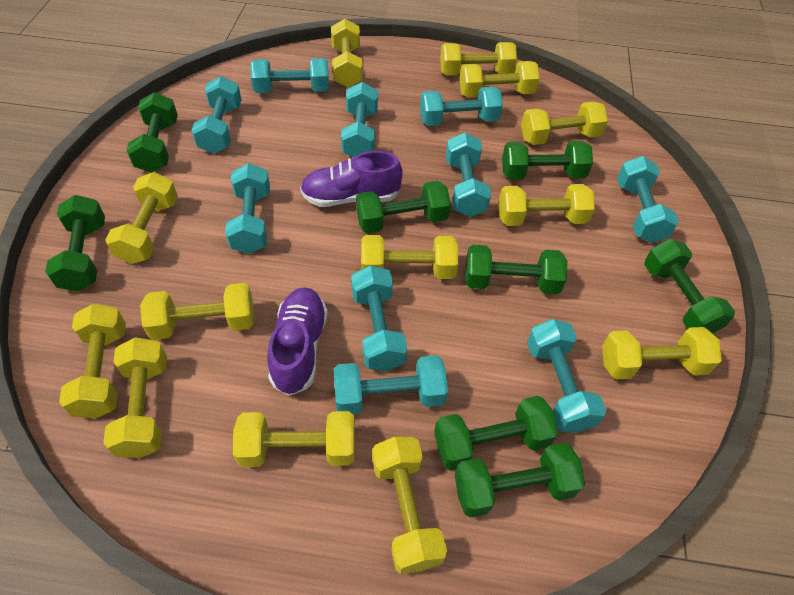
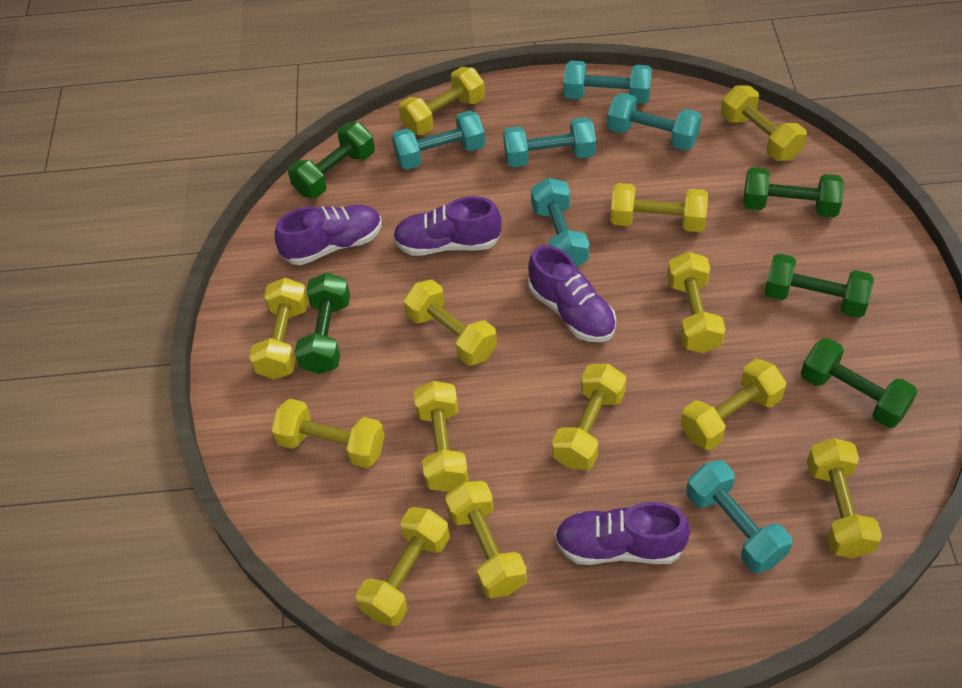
green dumbbell: 8 -> 5
purple shoe: 2 -> 4
turquoise dumbbell: 10 -> 6

